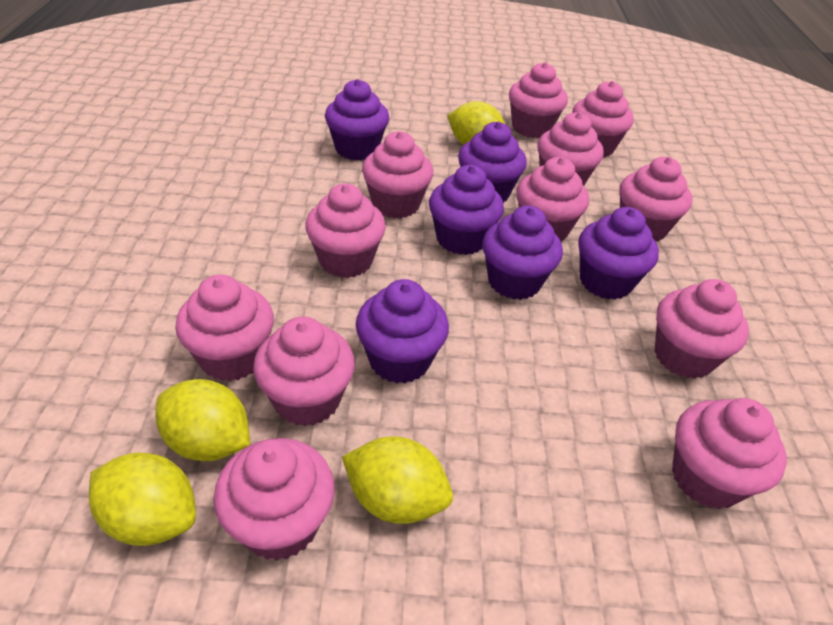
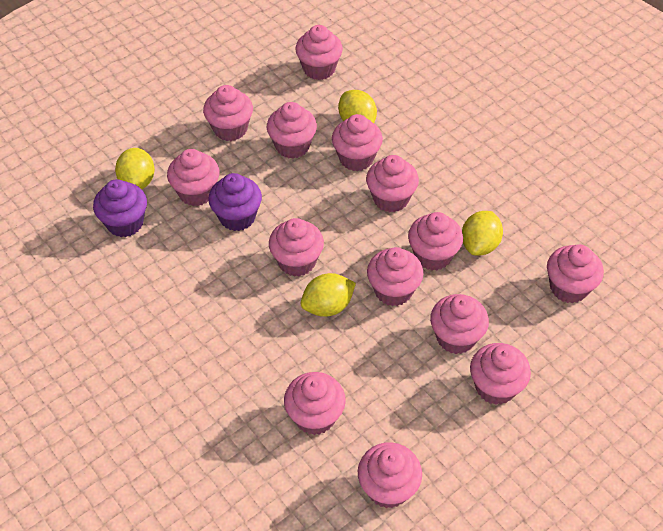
pink cupcake: 12 -> 14
purple cupcake: 6 -> 2

